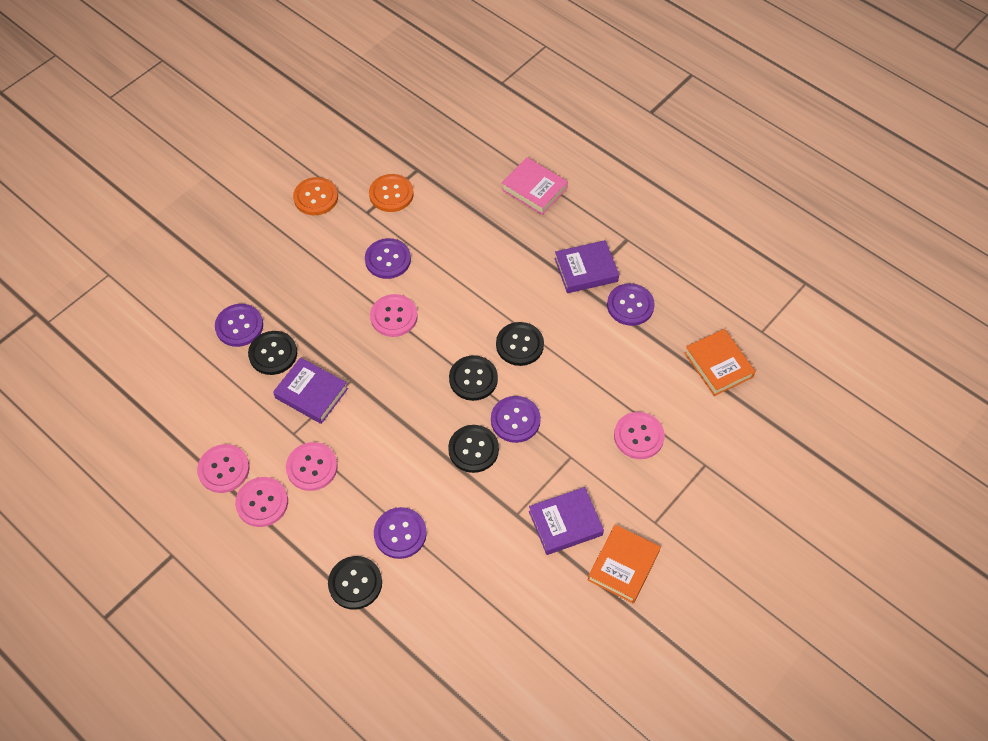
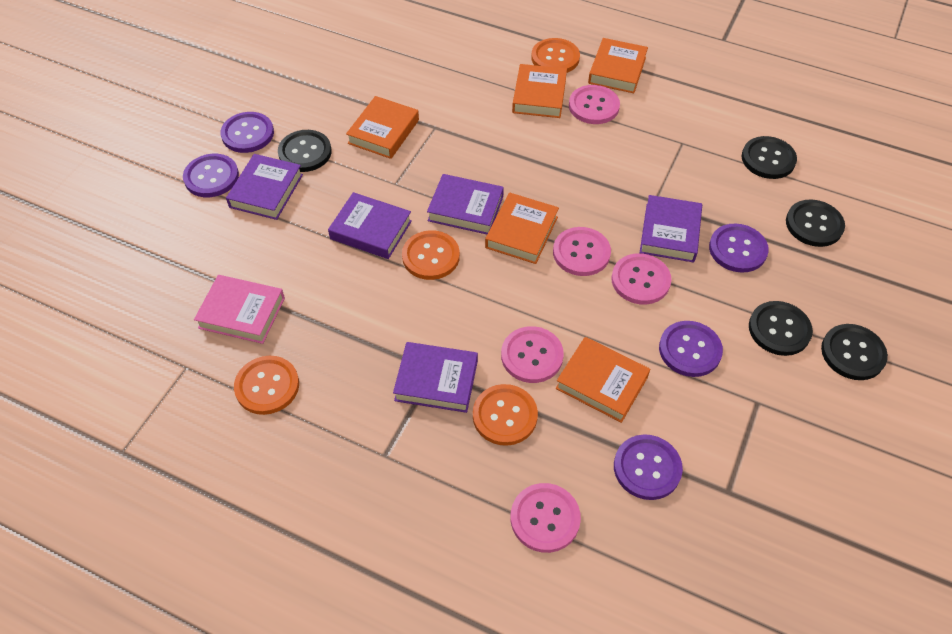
orange book: 2 -> 5
orange button: 2 -> 4
purple book: 3 -> 5

